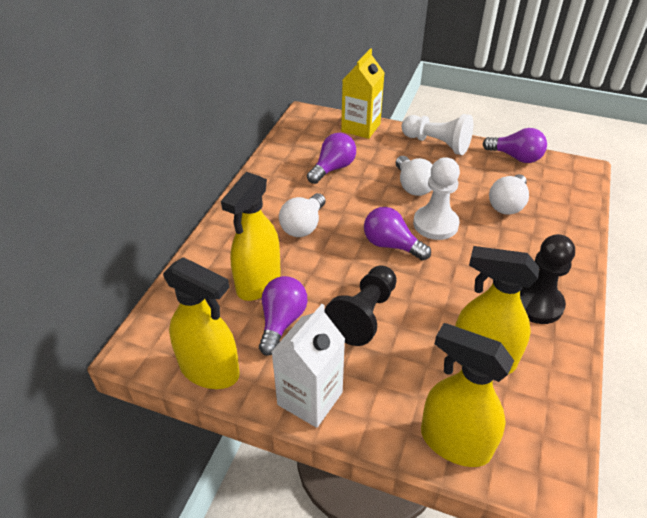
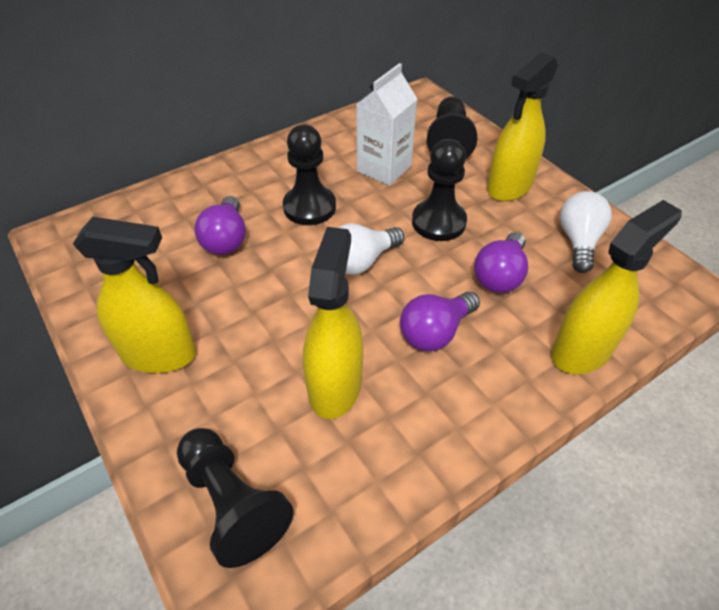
black pawn: 2 -> 4
purple light bulb: 4 -> 3
white light bulb: 3 -> 2
white pawn: 2 -> 0
yellow carton: 1 -> 0

